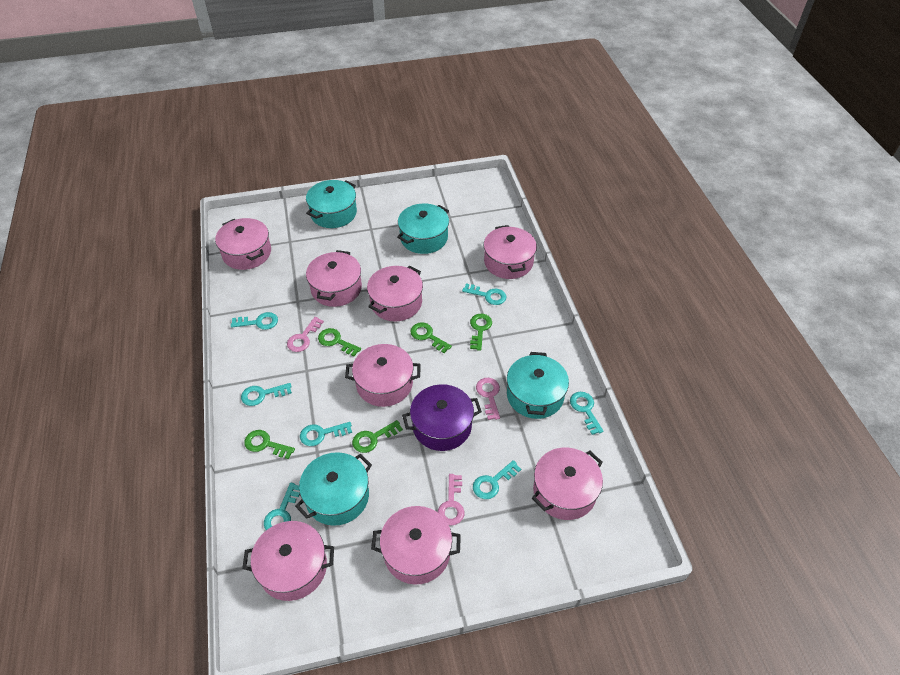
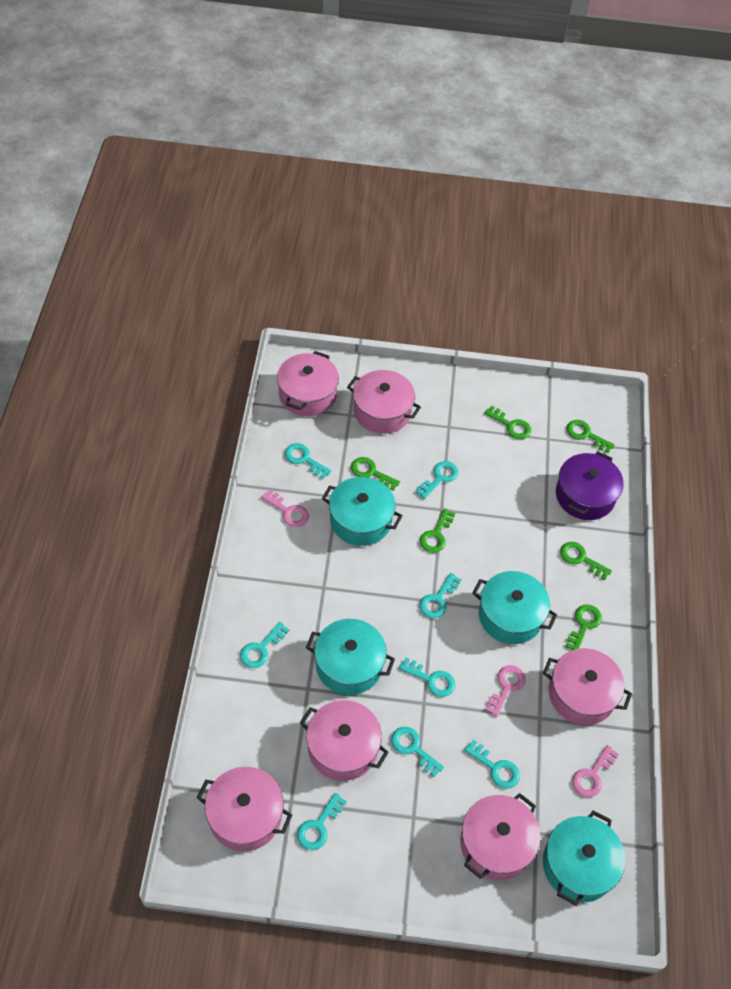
green key: 5 -> 6
pink pot: 8 -> 6
turquoise key: 7 -> 8

